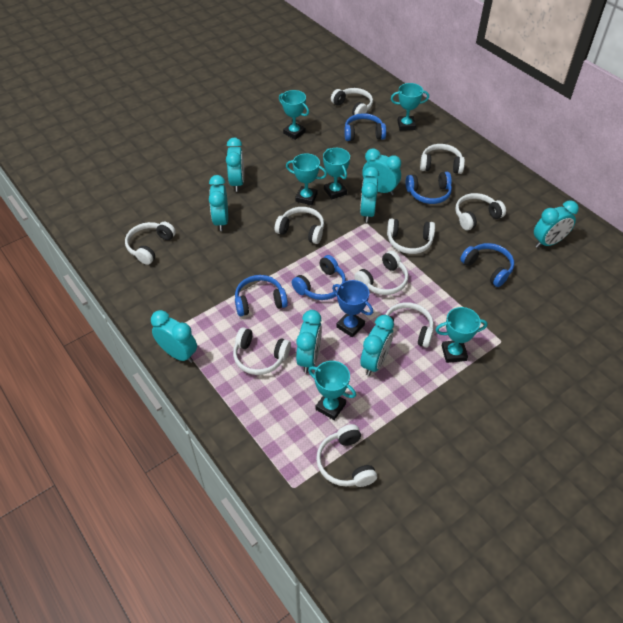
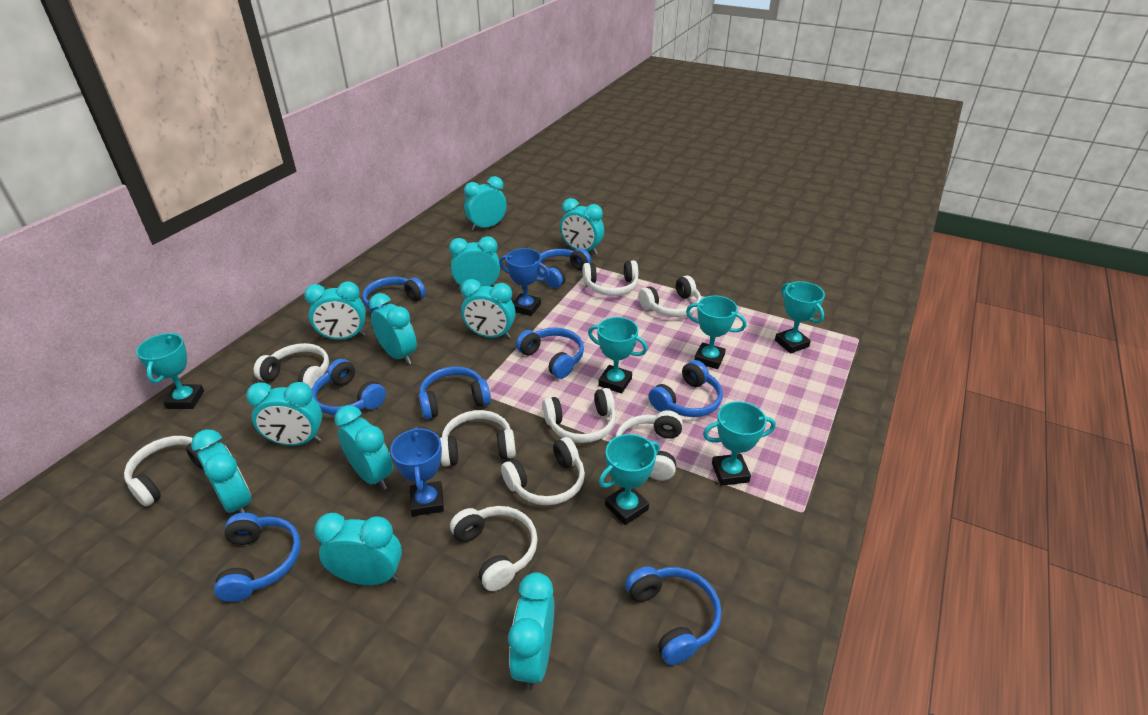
blue headphones: 5 -> 8
blue trophy: 1 -> 2
turquoise clock: 8 -> 11
white headphones: 10 -> 9

